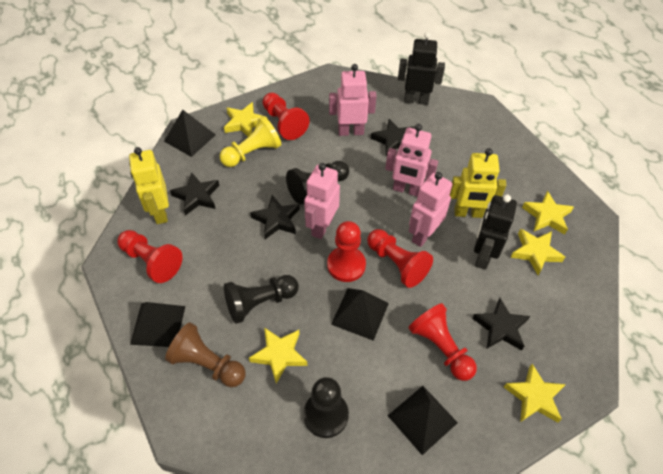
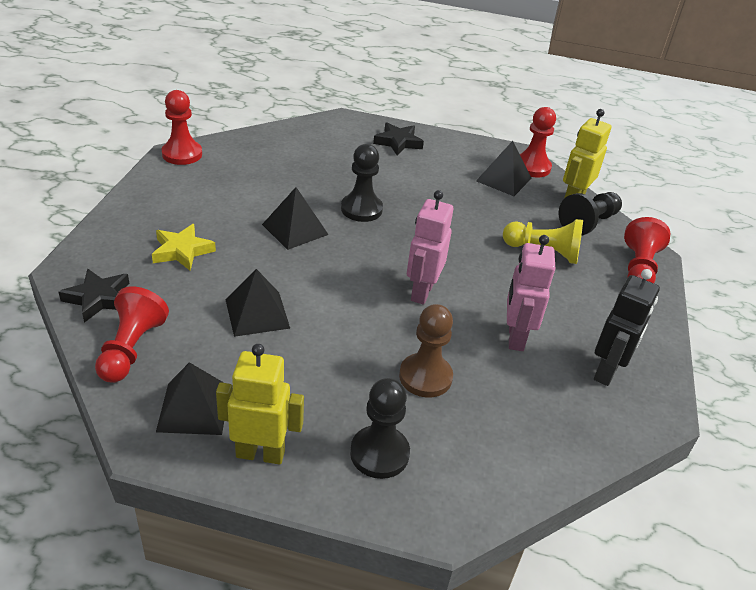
black robot: 2 -> 1
black star: 4 -> 2
pink robot: 4 -> 2
red pawn: 5 -> 4
yellow star: 5 -> 1

